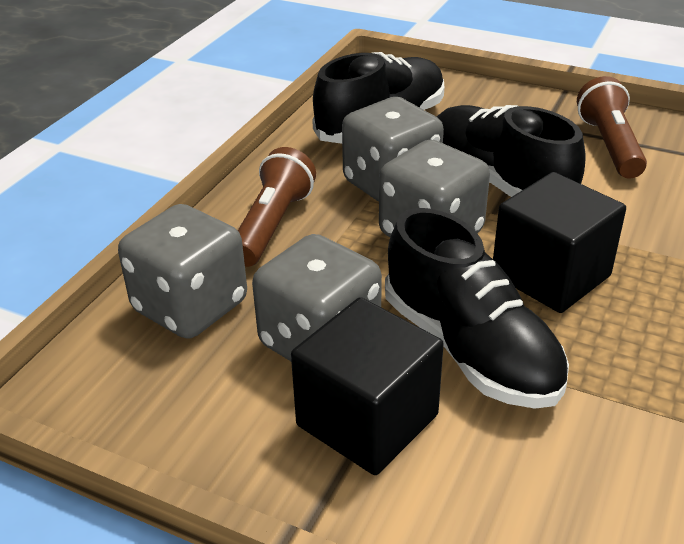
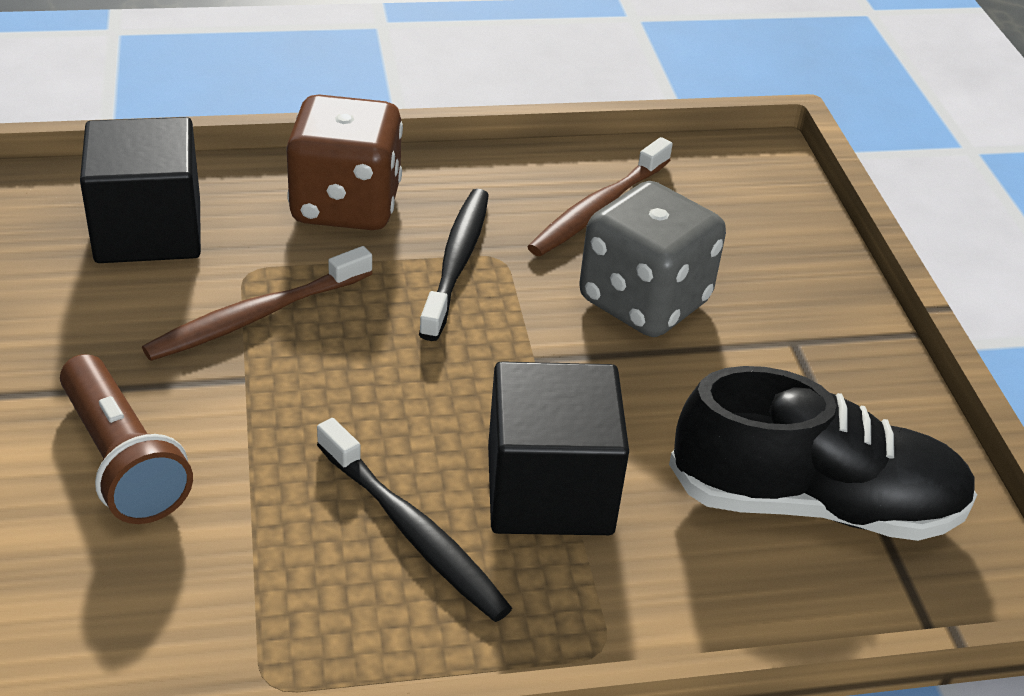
black shoe: 3 -> 1
black toothbrush: 0 -> 2
brown dice: 0 -> 1
brown flashlight: 2 -> 1
brown toothbrush: 0 -> 2
grey dice: 4 -> 1

